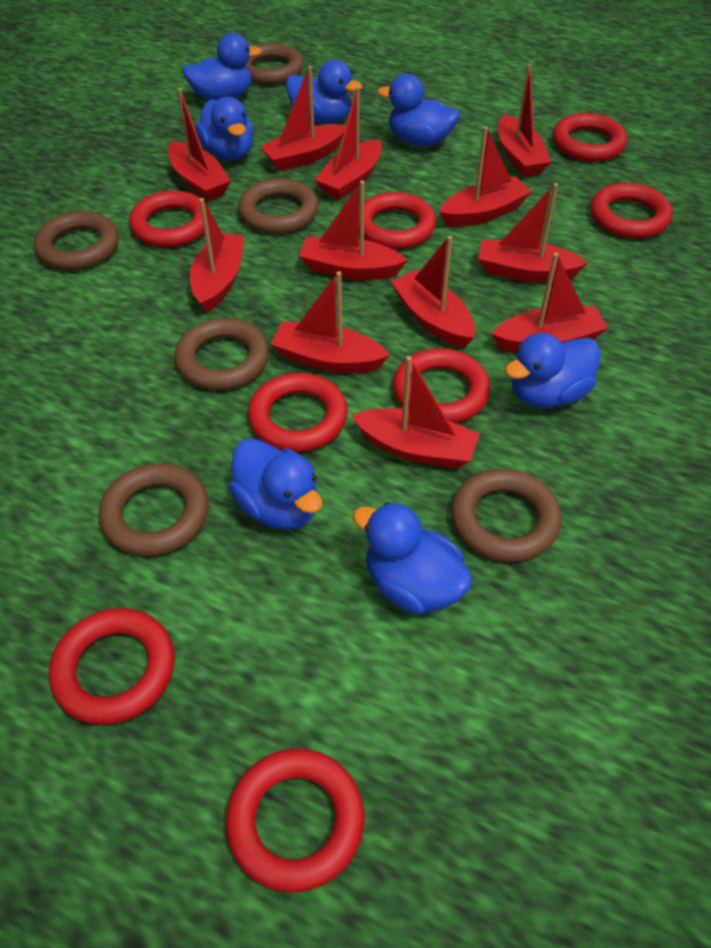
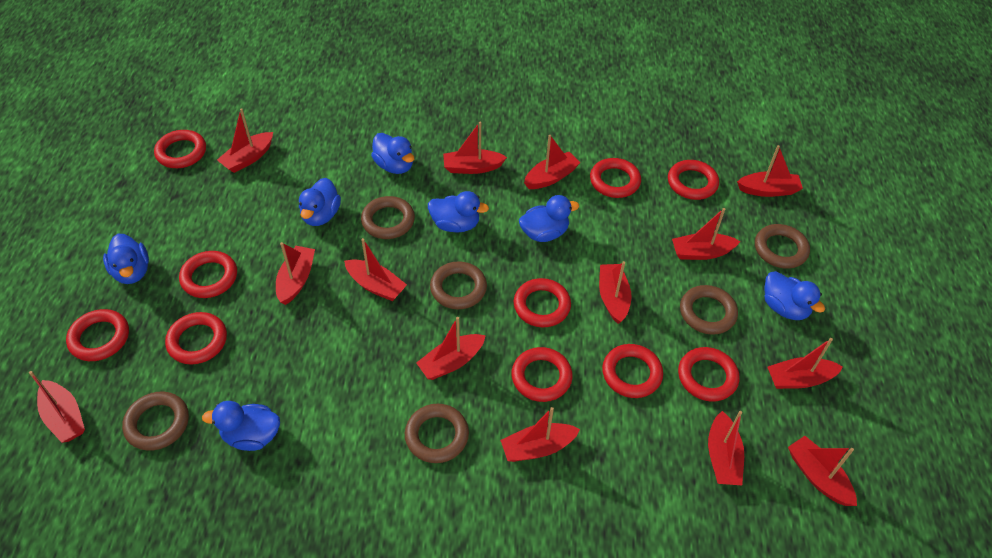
red boat: 12 -> 14
red ring: 8 -> 10

